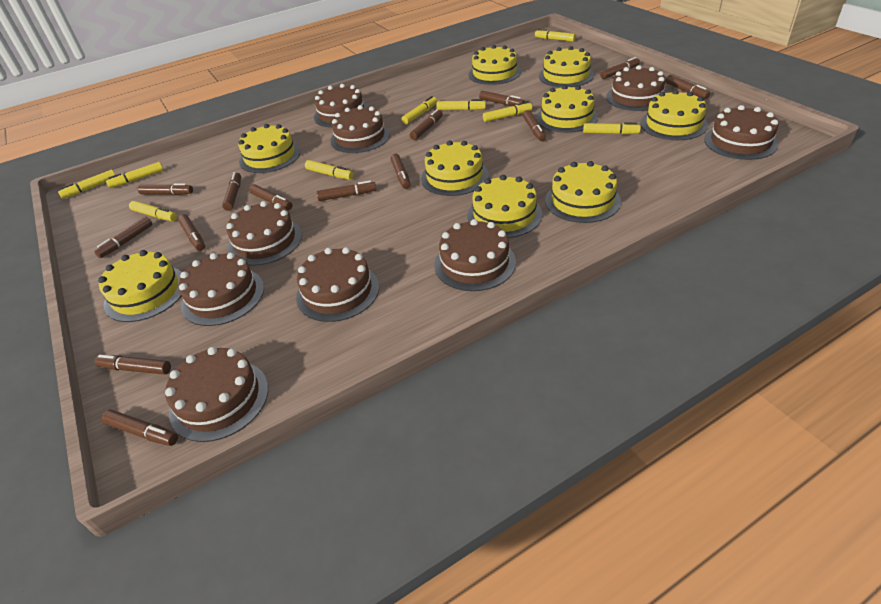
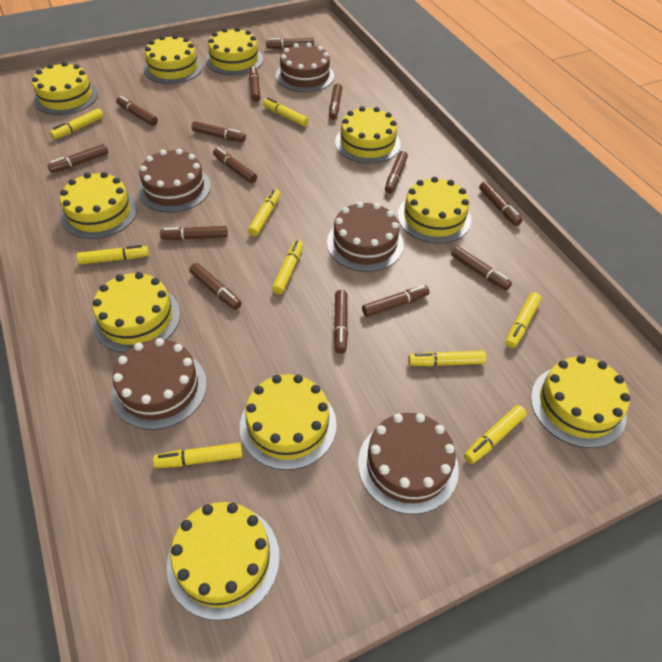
brown cake: 9 -> 5
yellow cake: 9 -> 10

